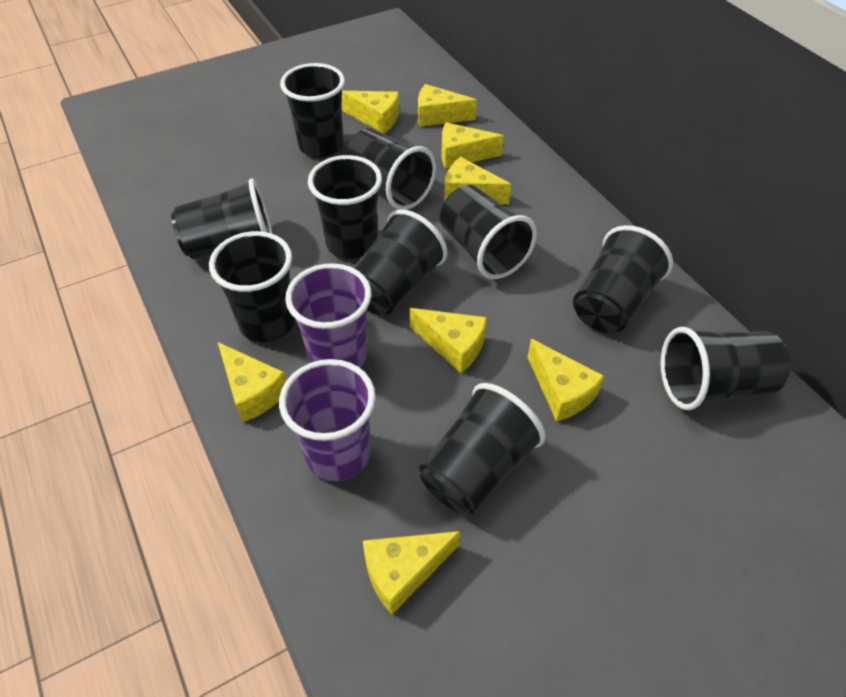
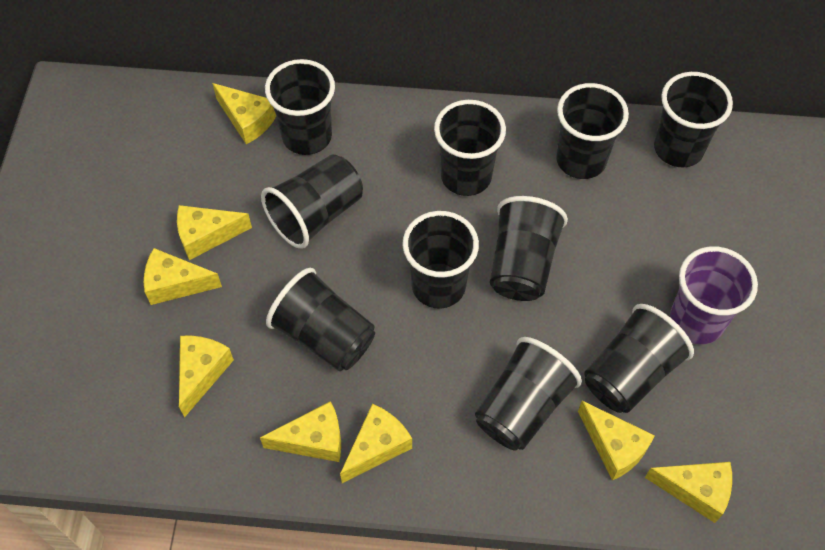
purple cup: 2 -> 1

